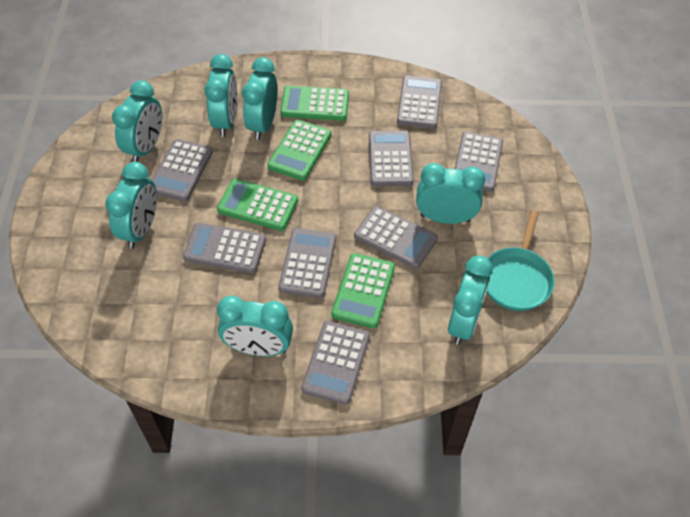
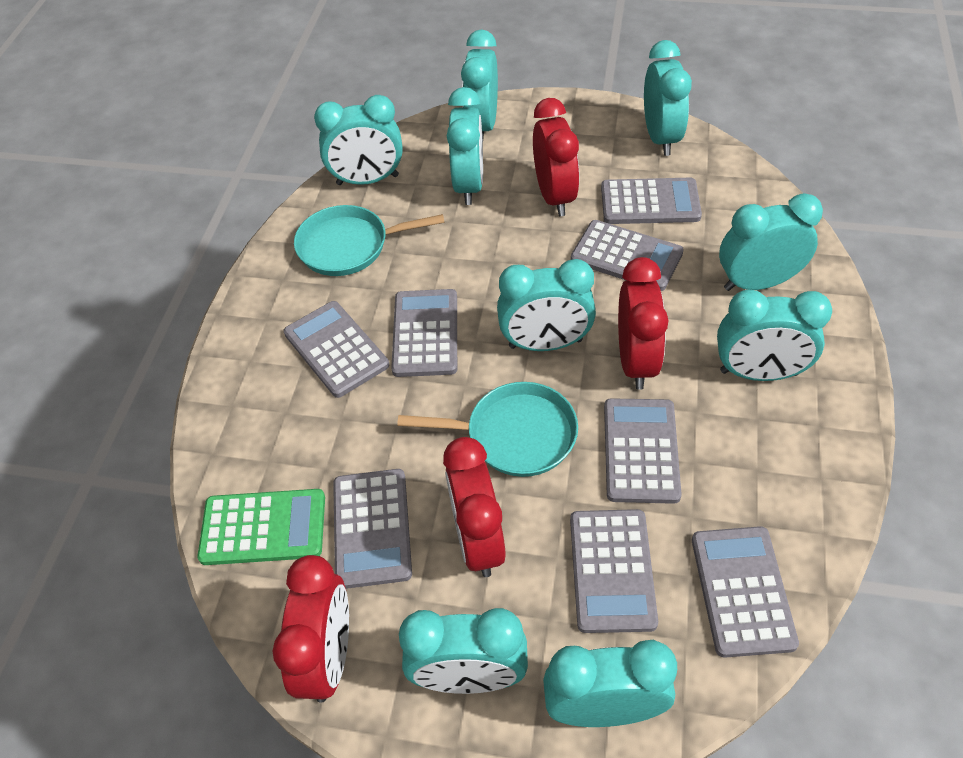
green calculator: 4 -> 1
red clock: 0 -> 4
turquoise clock: 7 -> 9
turquoise pan: 1 -> 2

